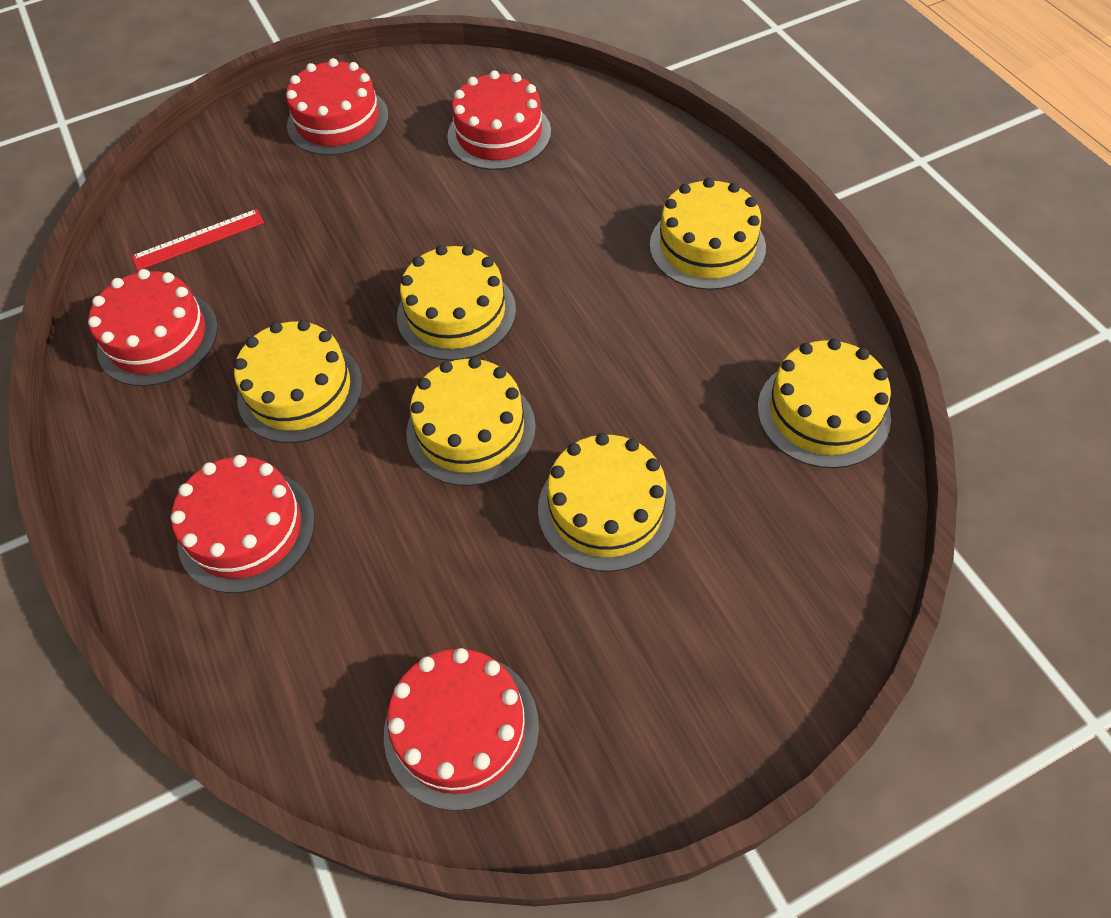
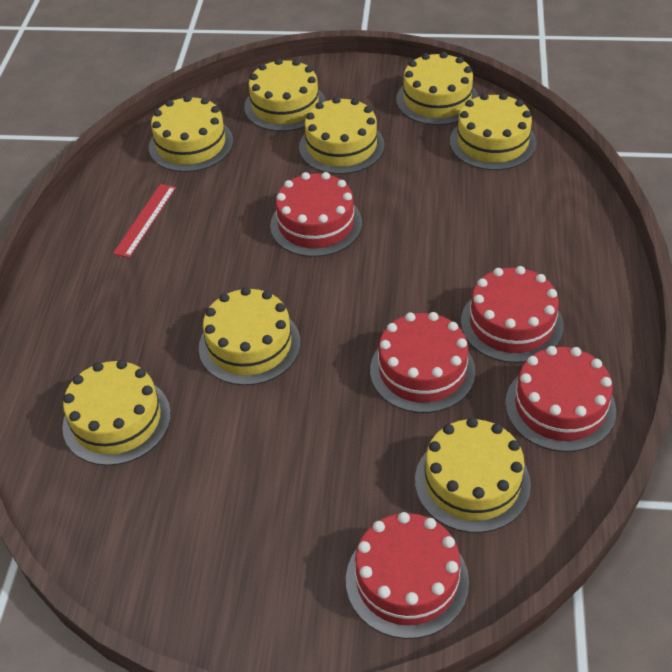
yellow cake: 6 -> 8

